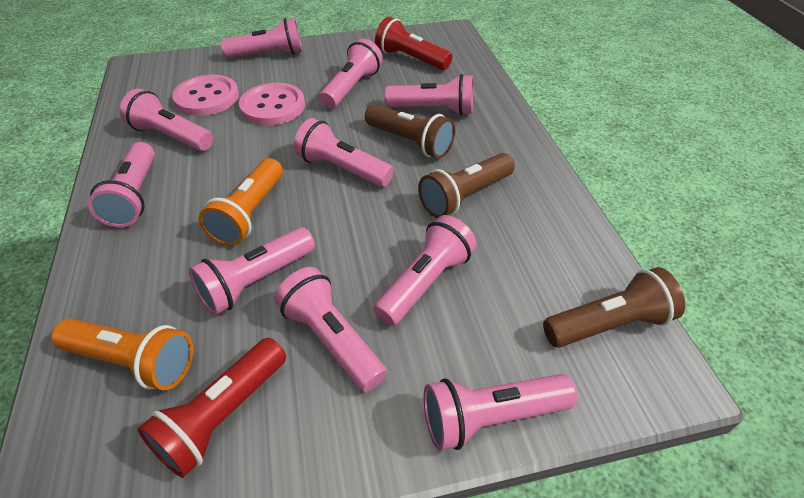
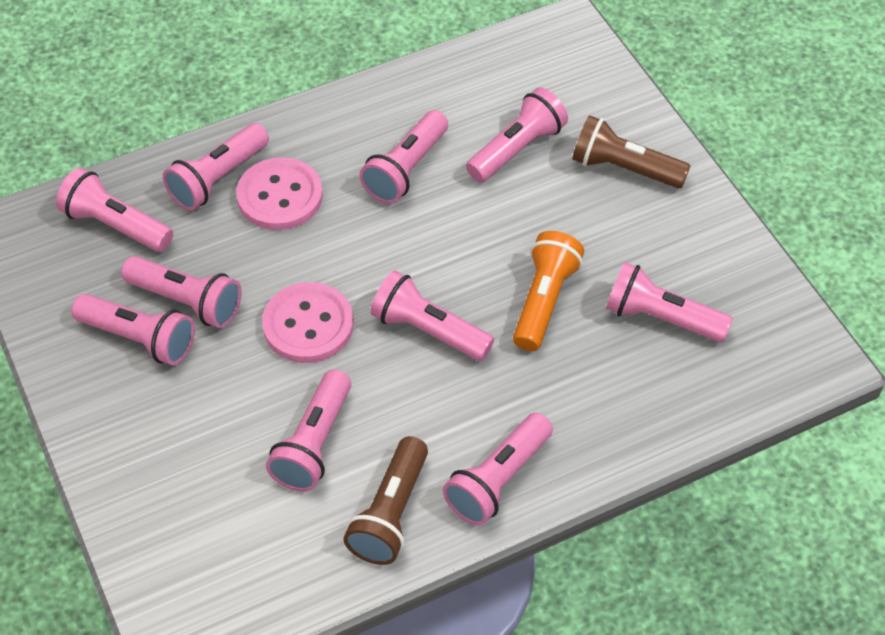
brown flashlight: 3 -> 2
orange flashlight: 2 -> 1
red flashlight: 2 -> 0

